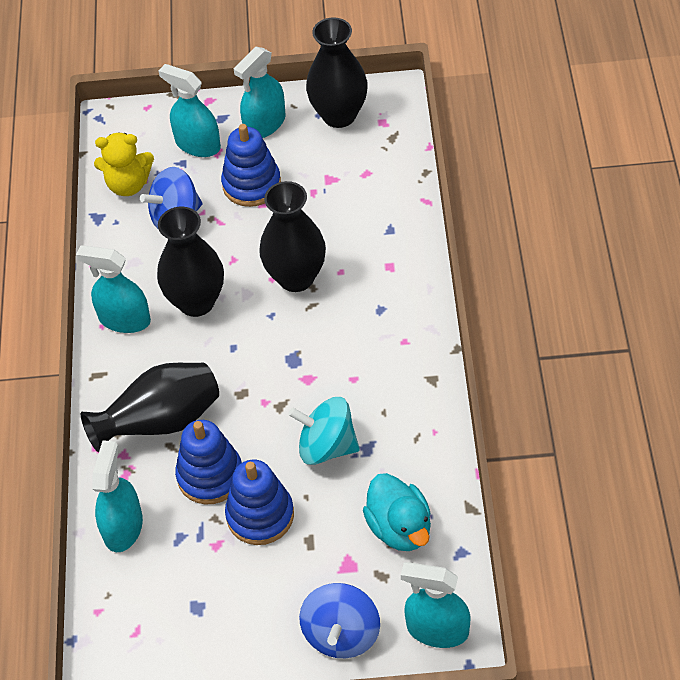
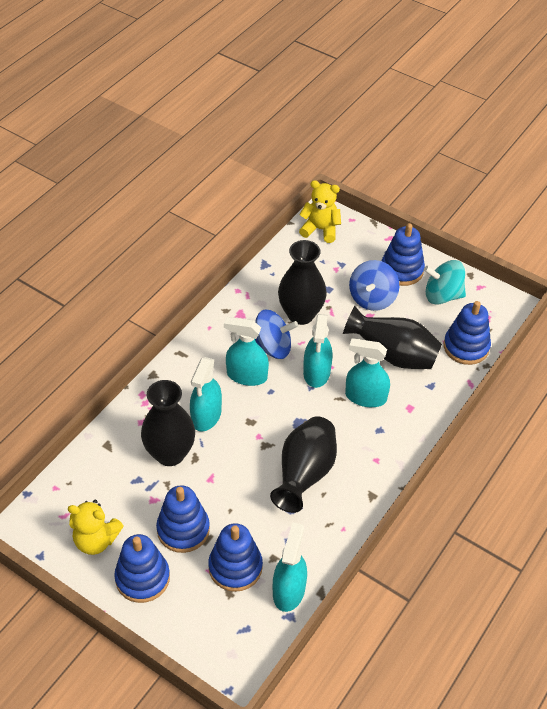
blue stacking toy: 3 -> 5
turquoise duck: 1 -> 0
yellow teddy bear: 1 -> 2

